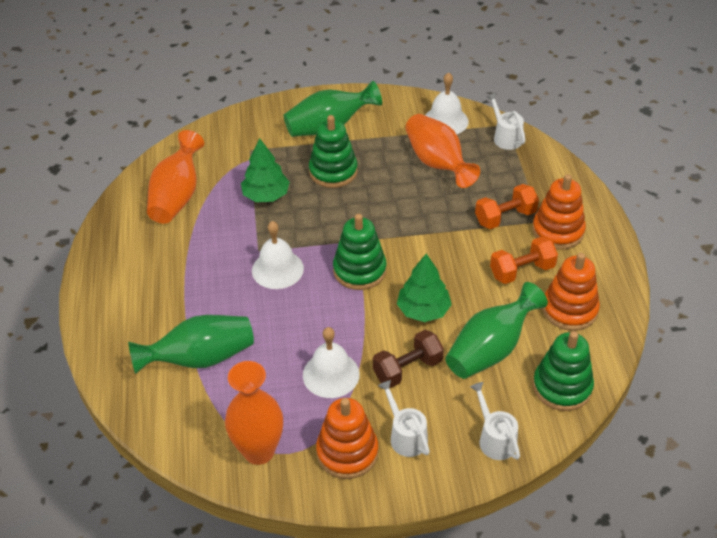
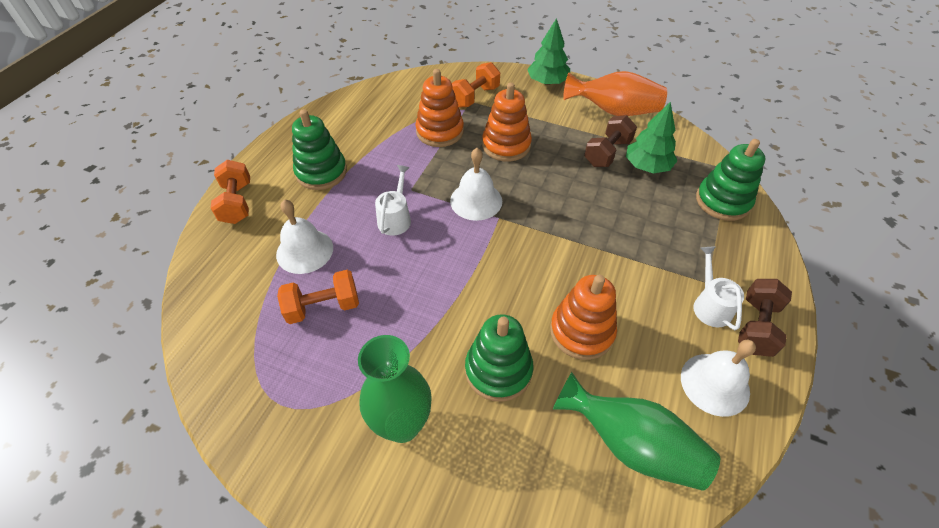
brown dumbbell: 1 -> 2
green vase: 3 -> 2
orange dumbbell: 2 -> 3
orange vase: 3 -> 1
white watering can: 3 -> 2

